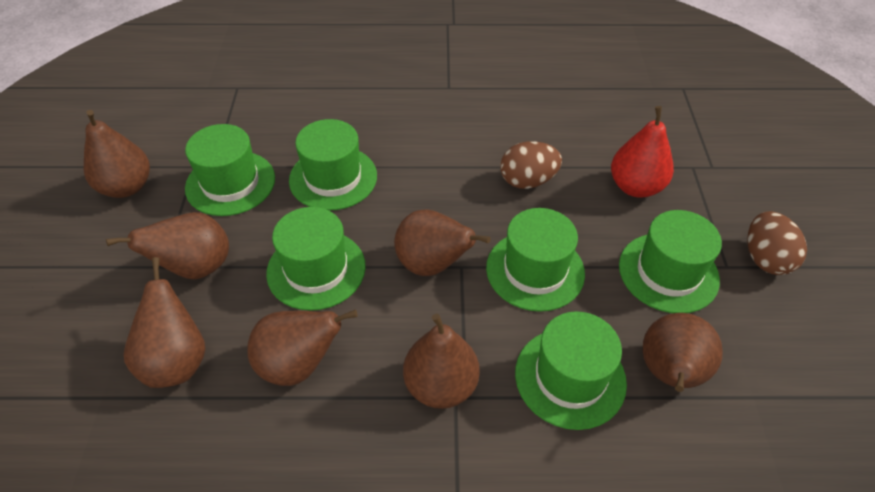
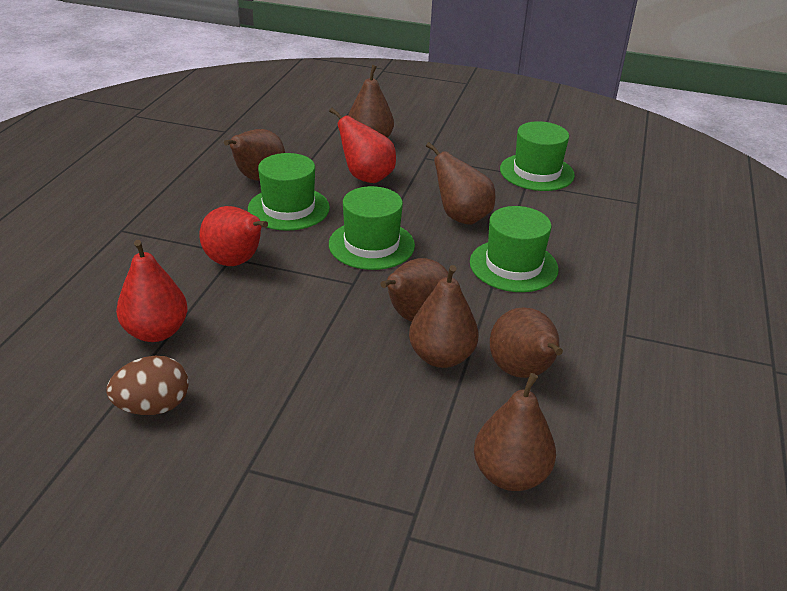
brown egg: 2 -> 1
green hat: 6 -> 4
red pear: 1 -> 3

